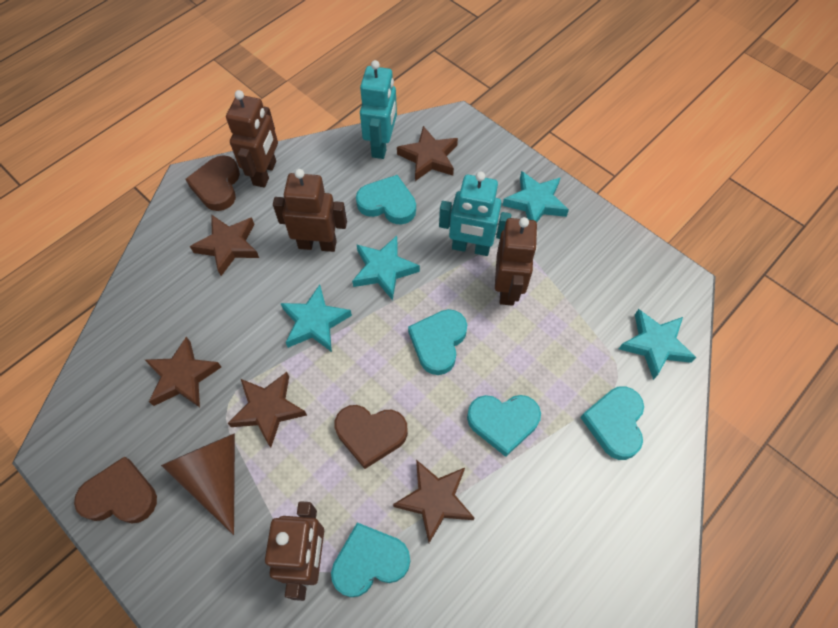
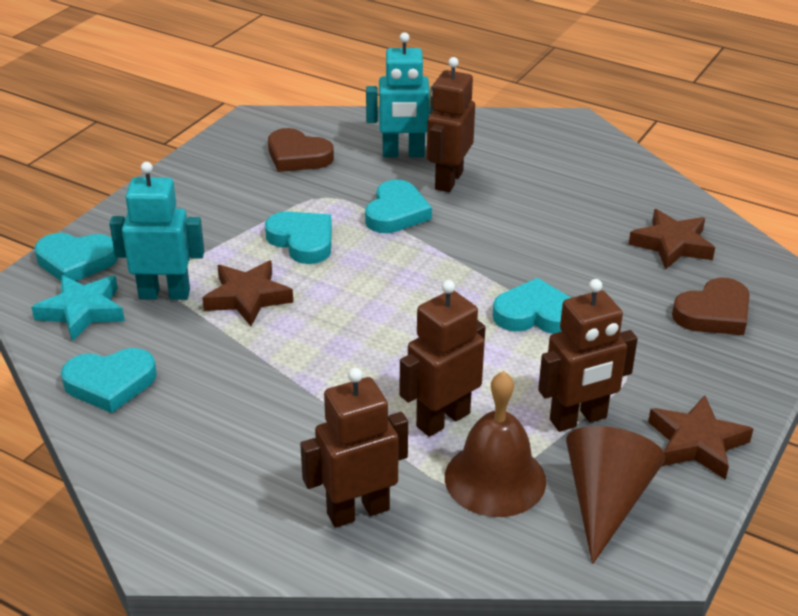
brown bell: 0 -> 1
brown heart: 3 -> 2
brown star: 5 -> 3
turquoise star: 4 -> 1

